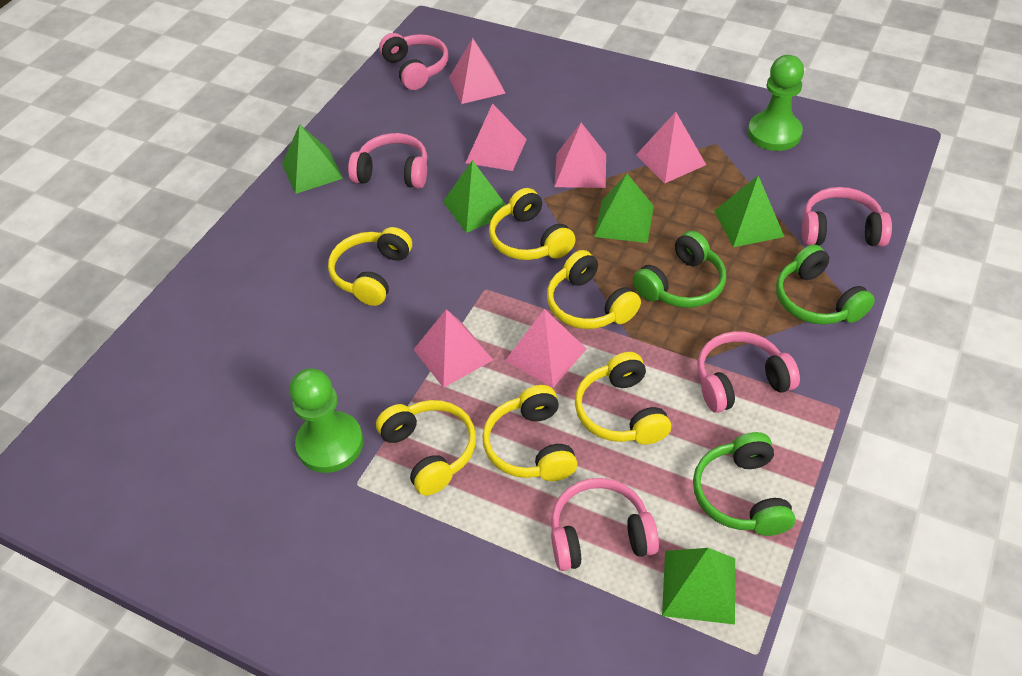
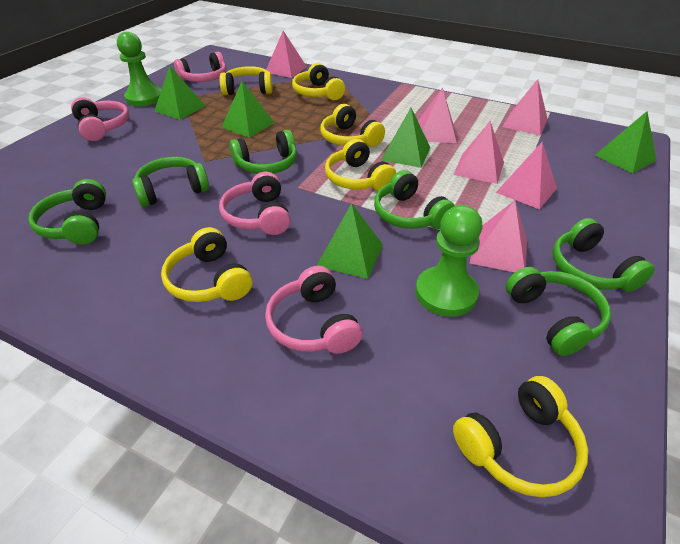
green headphones: 3 -> 6
pink headphones: 5 -> 4

